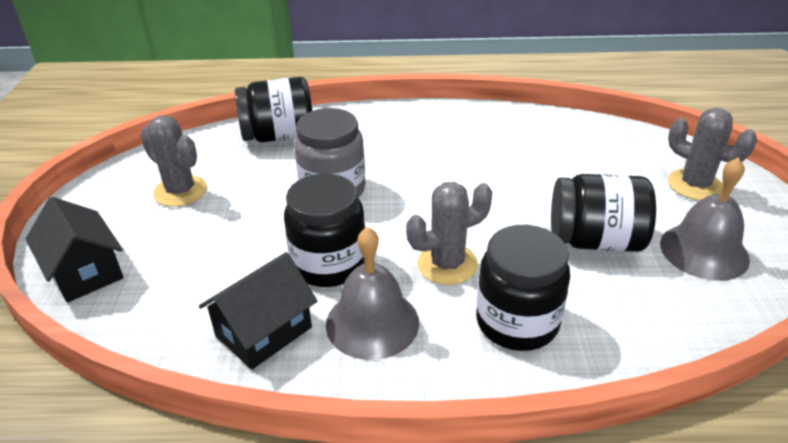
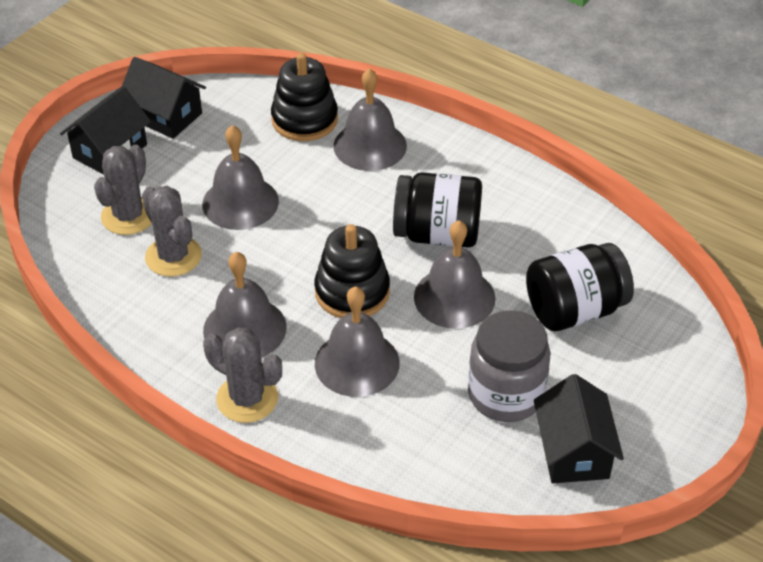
black house: 2 -> 3
black jar: 4 -> 2
black stacking toy: 0 -> 2
grey bell: 2 -> 5

